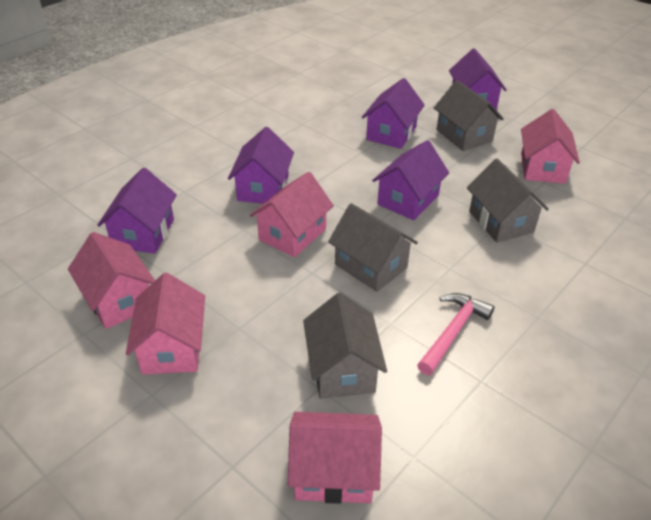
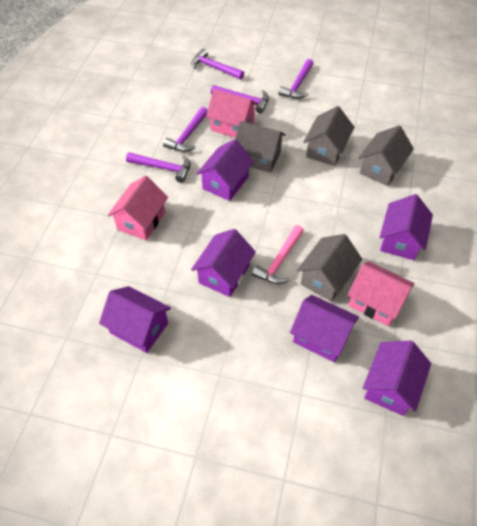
pink house: 5 -> 3
purple hammer: 0 -> 5
purple house: 5 -> 6

